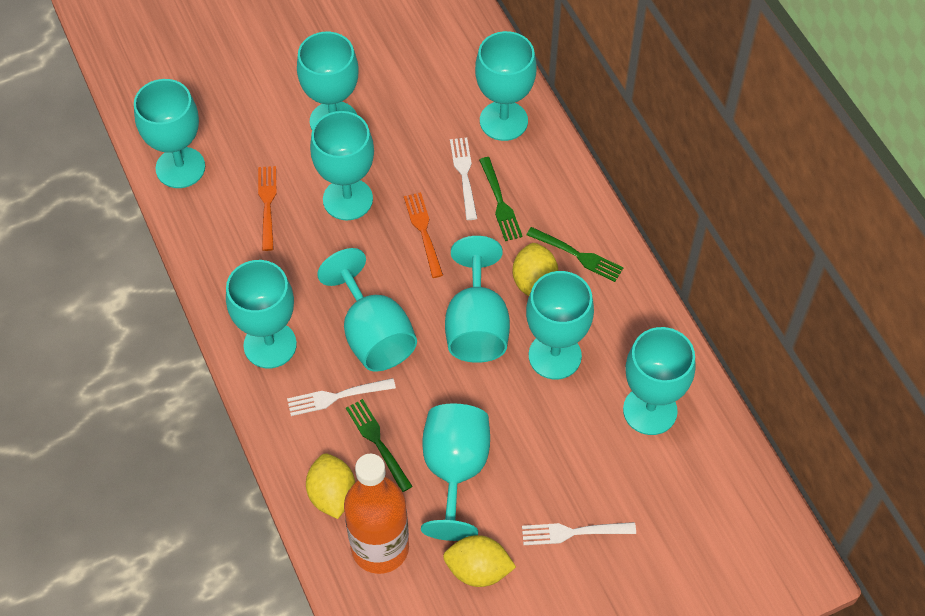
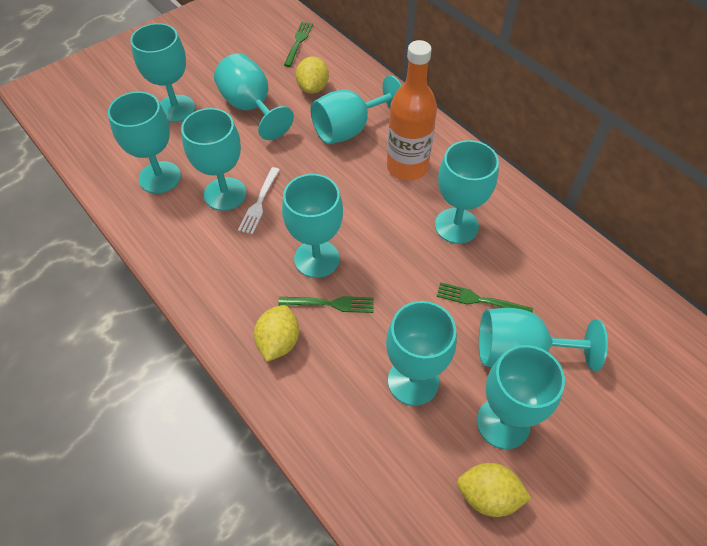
orange fork: 2 -> 0
white fork: 3 -> 1

